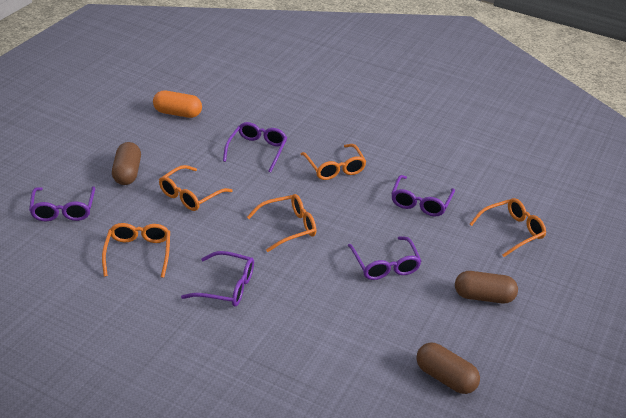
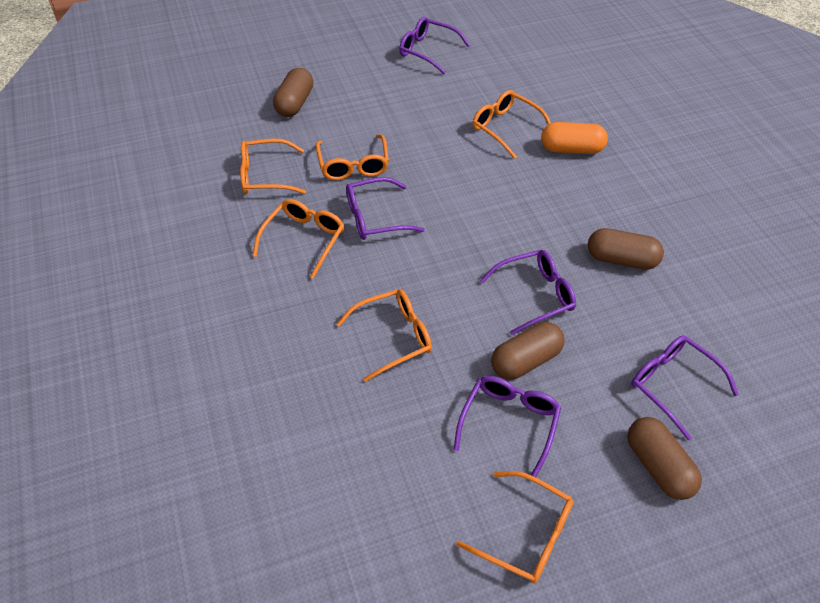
brown capsule: 3 -> 4
orange glasses: 5 -> 6

